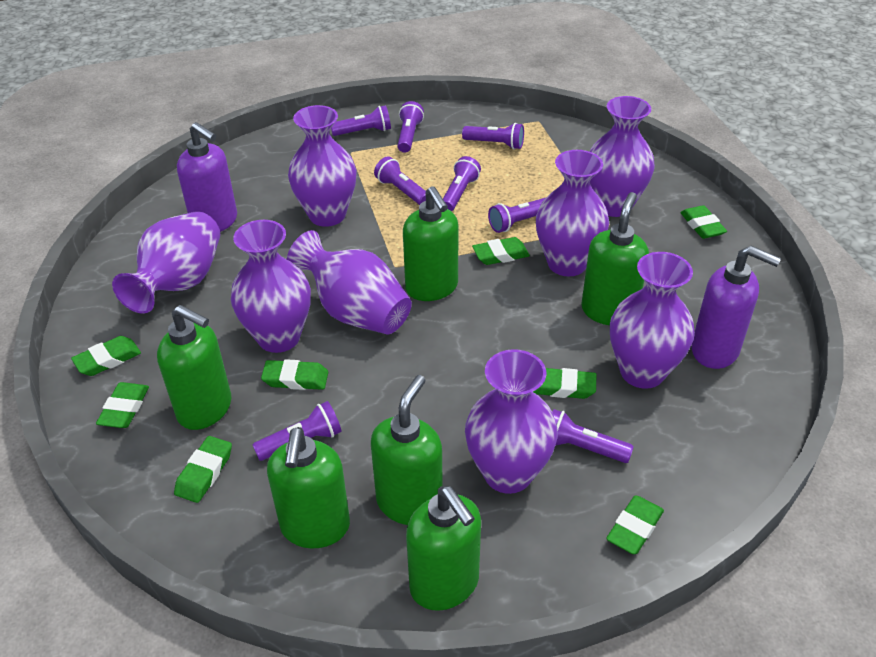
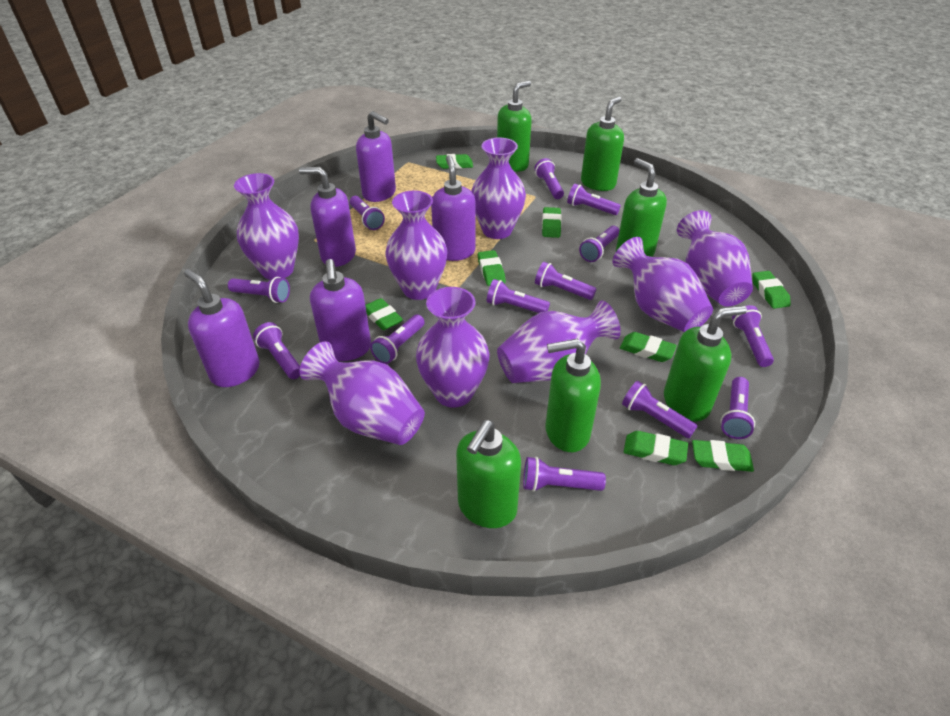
purple flashlight: 8 -> 13
purple soap dispenser: 2 -> 5

